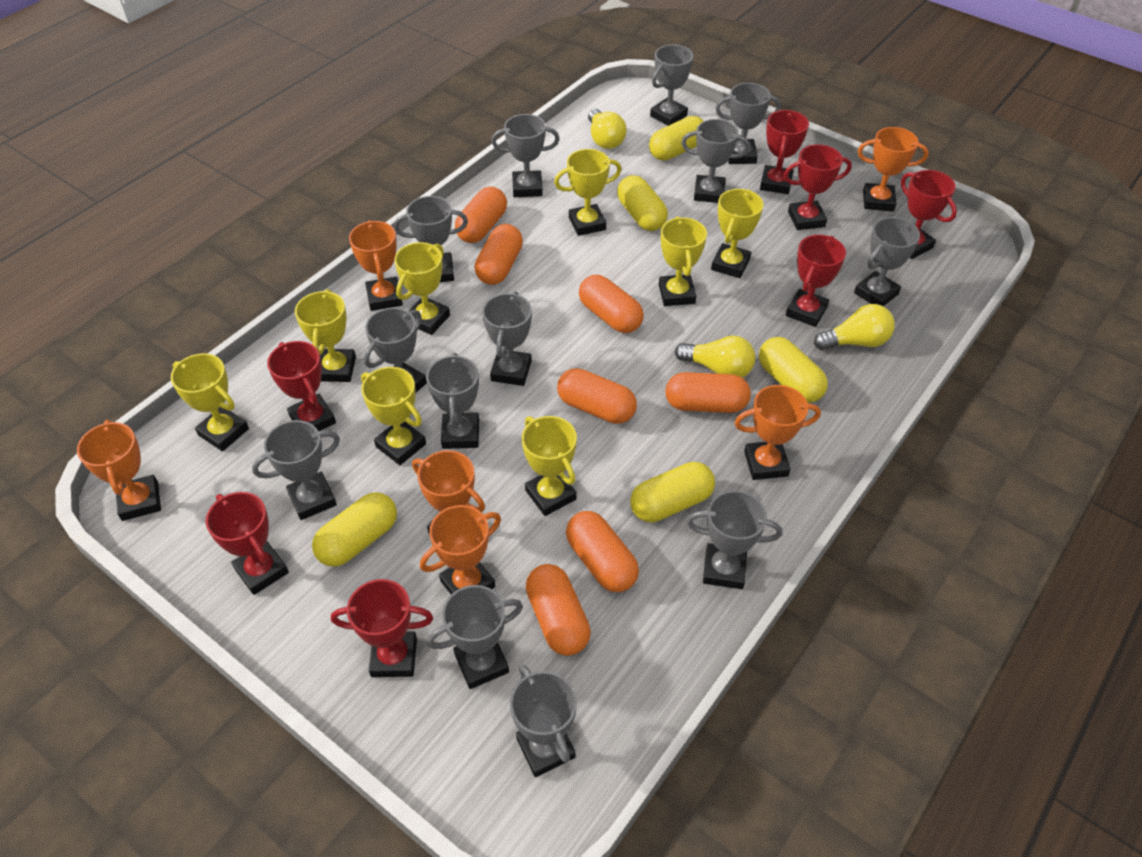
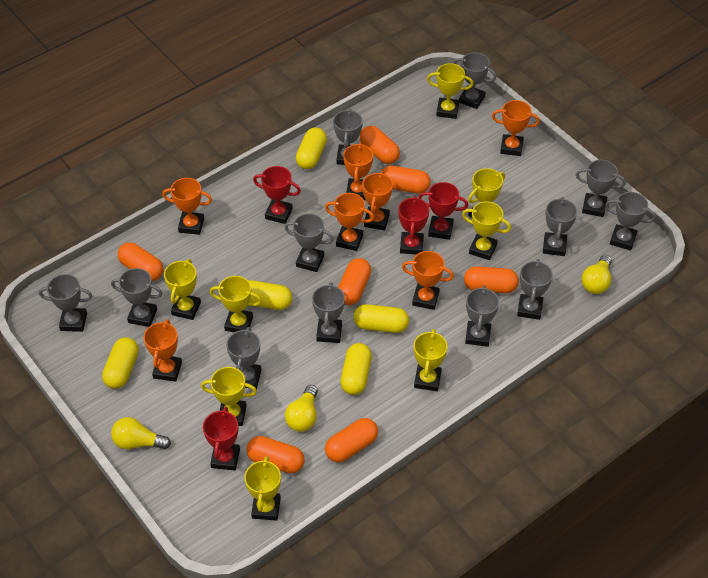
grey trophy: 13 -> 12
orange trophy: 6 -> 7
red trophy: 7 -> 4

